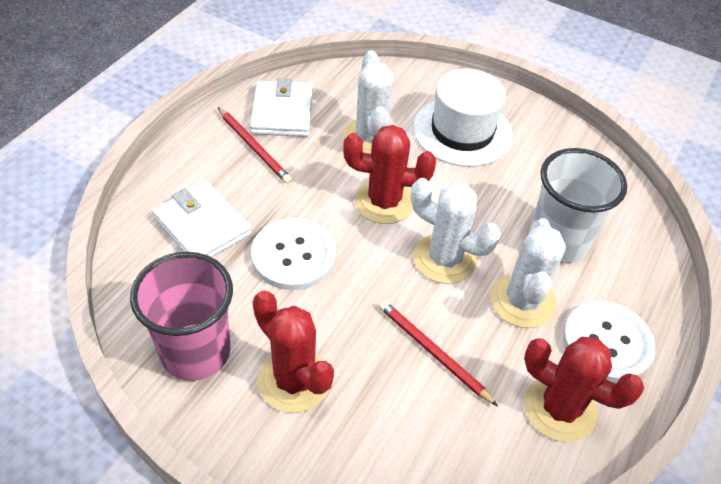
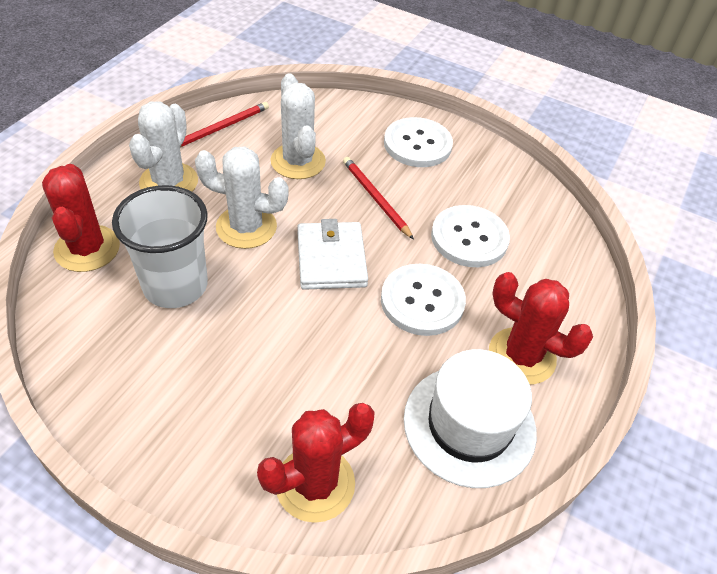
pink cup: 1 -> 0
white button: 2 -> 3
white wallet: 2 -> 1

